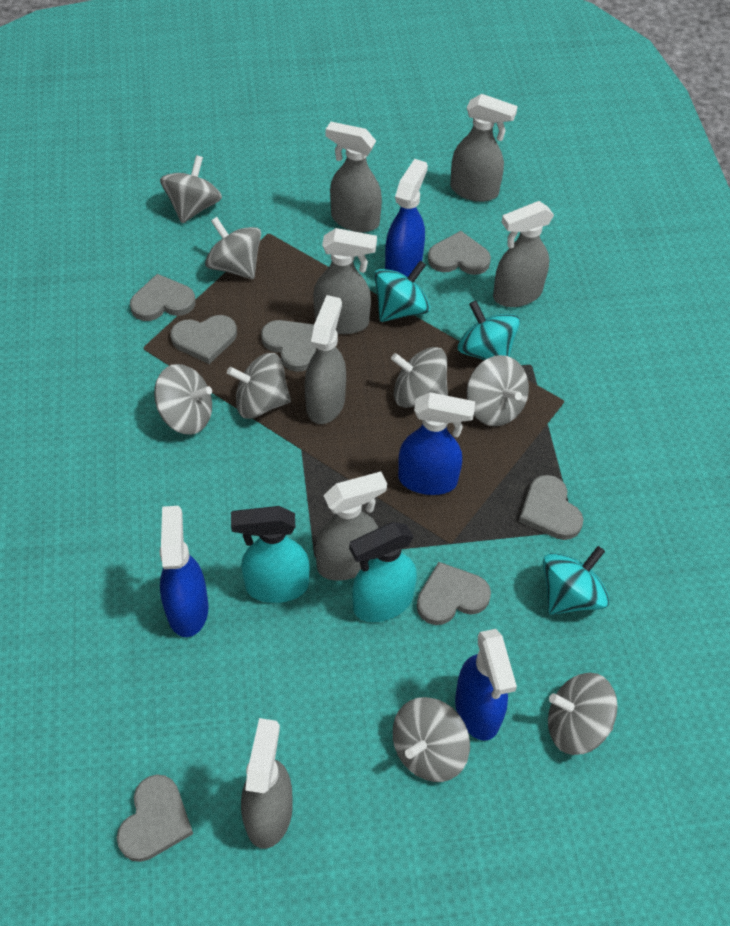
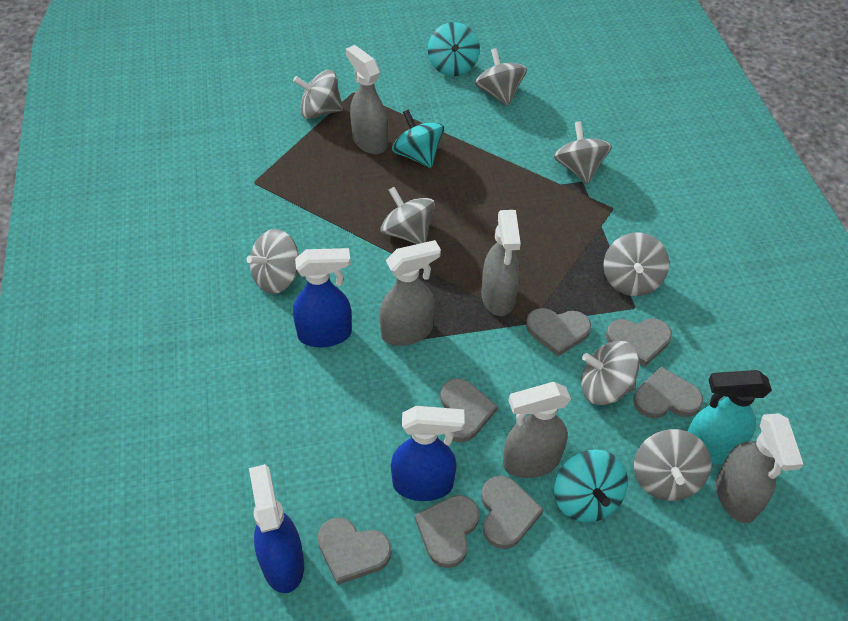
blue spray bottle: 4 -> 3
grey spray bottle: 7 -> 5
turquoise spray bottle: 2 -> 1

